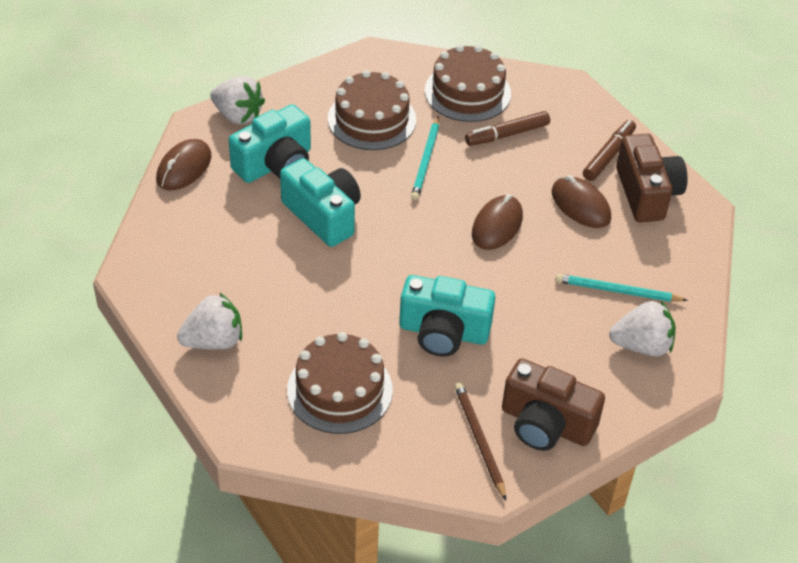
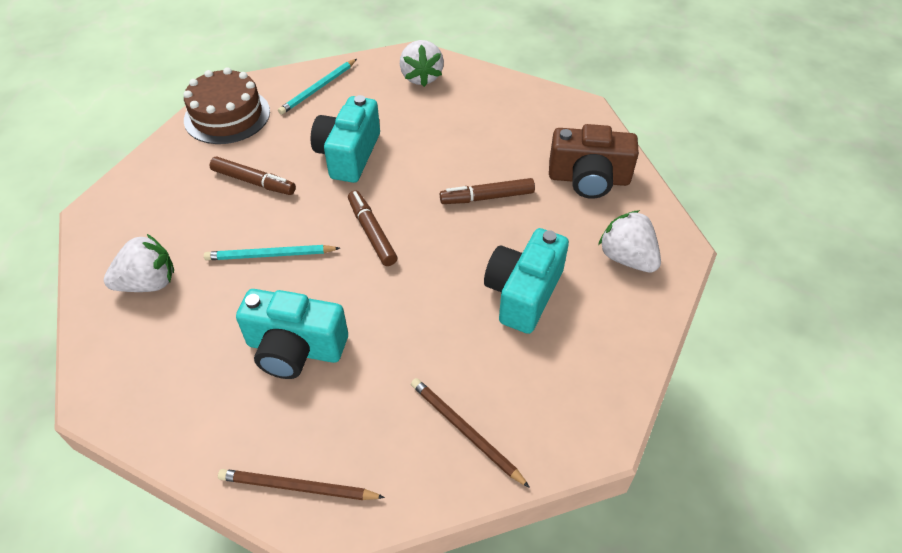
brown cake: 3 -> 1
brown camera: 2 -> 1
brown marker: 2 -> 3
brown mouse: 3 -> 0
brown pencil: 1 -> 2

